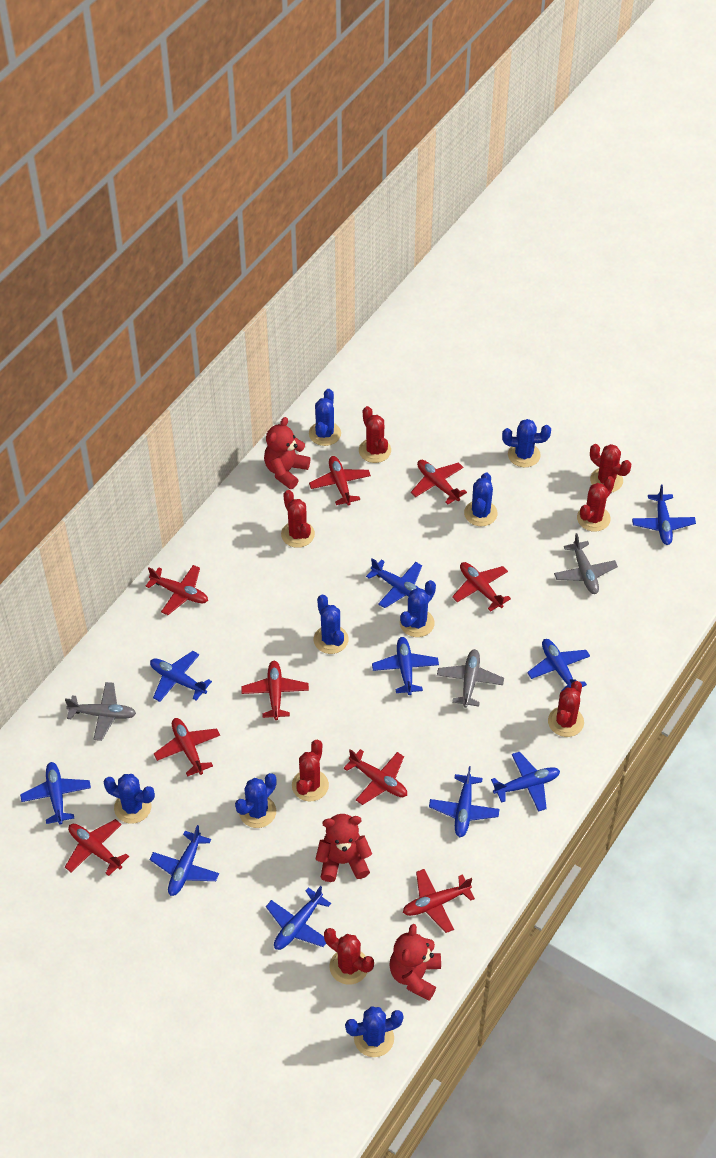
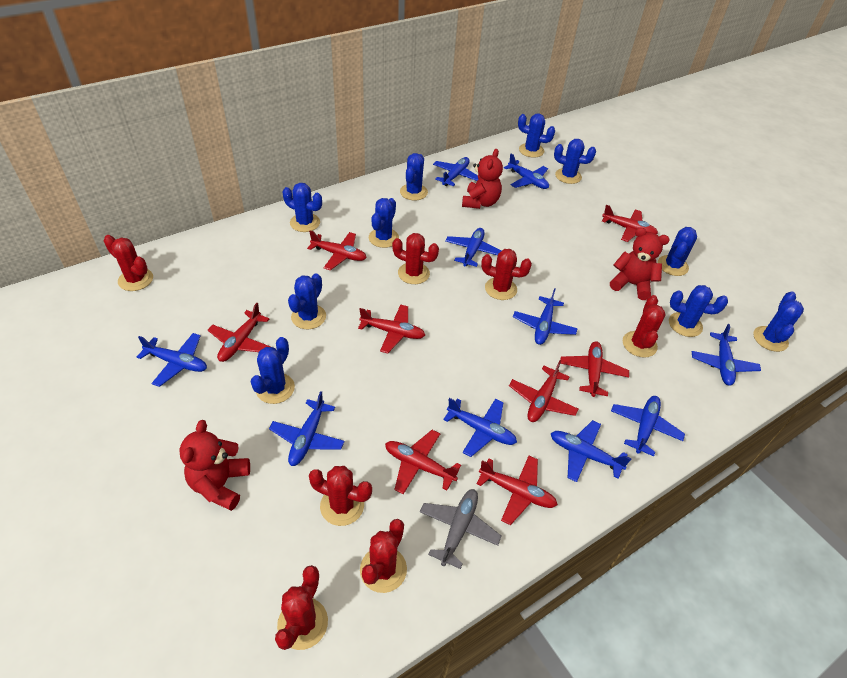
blue cactus: 8 -> 10
grey plane: 3 -> 1
red plane: 9 -> 8

